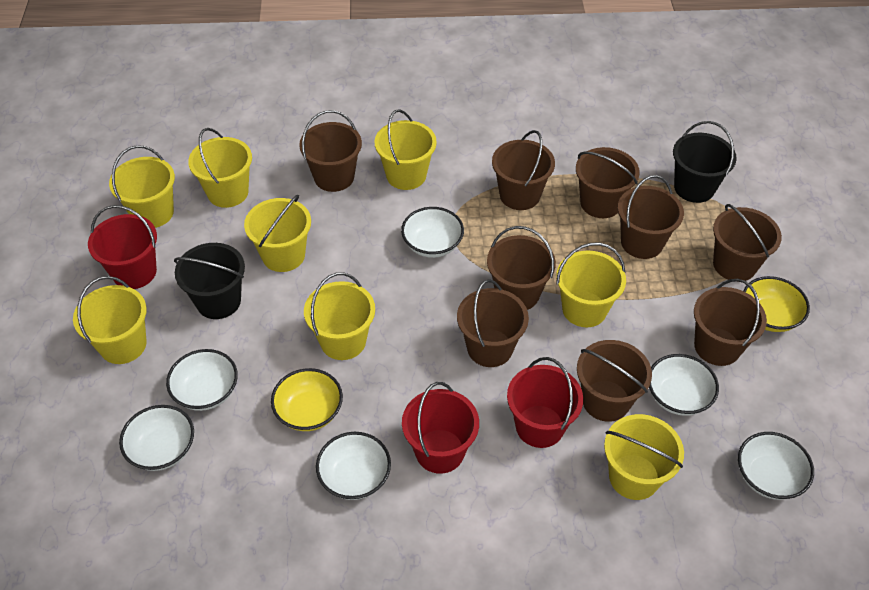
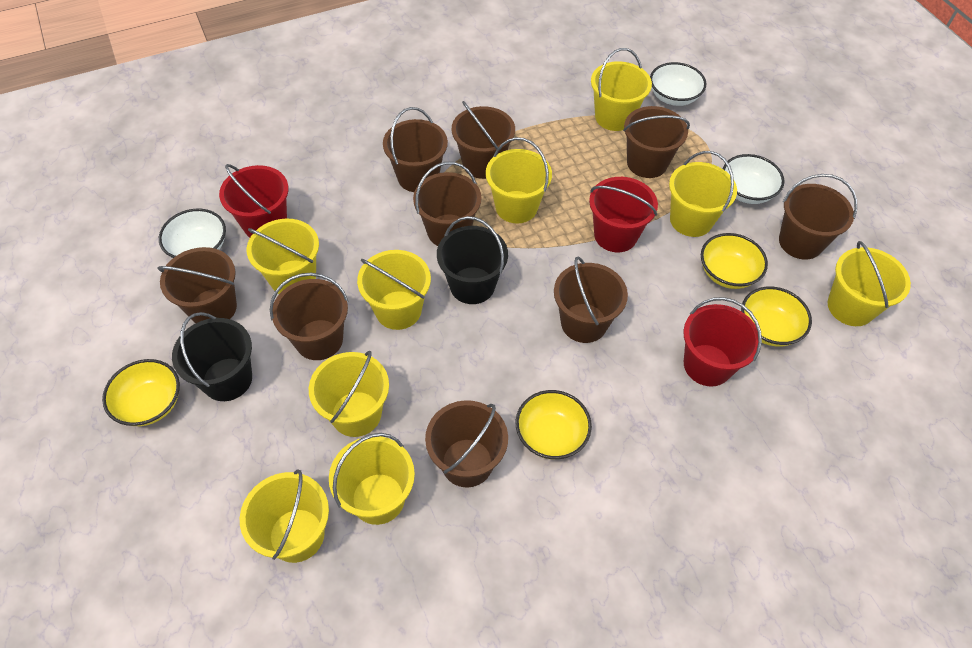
white bowl: 6 -> 3
yellow bowl: 2 -> 4
yellow bucket: 8 -> 9

